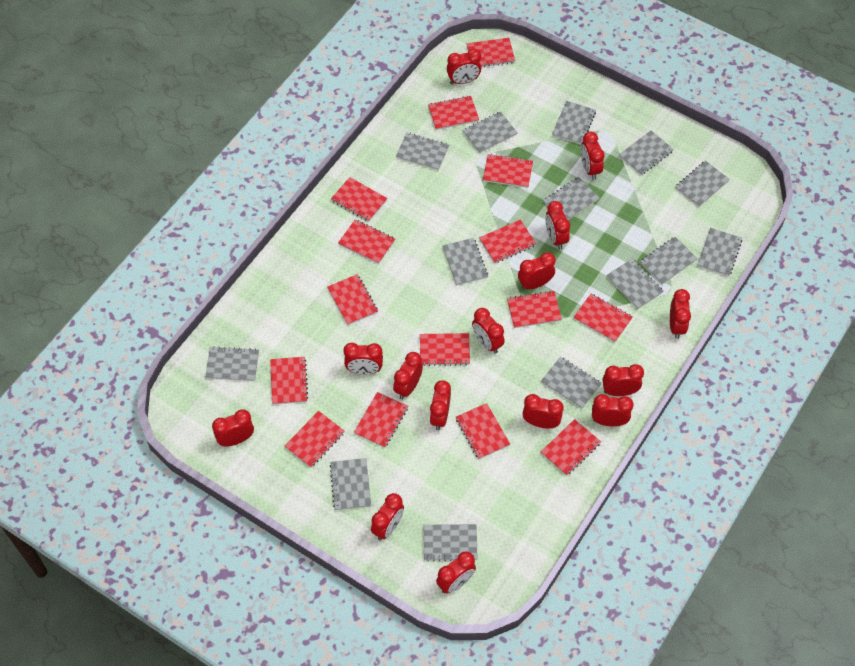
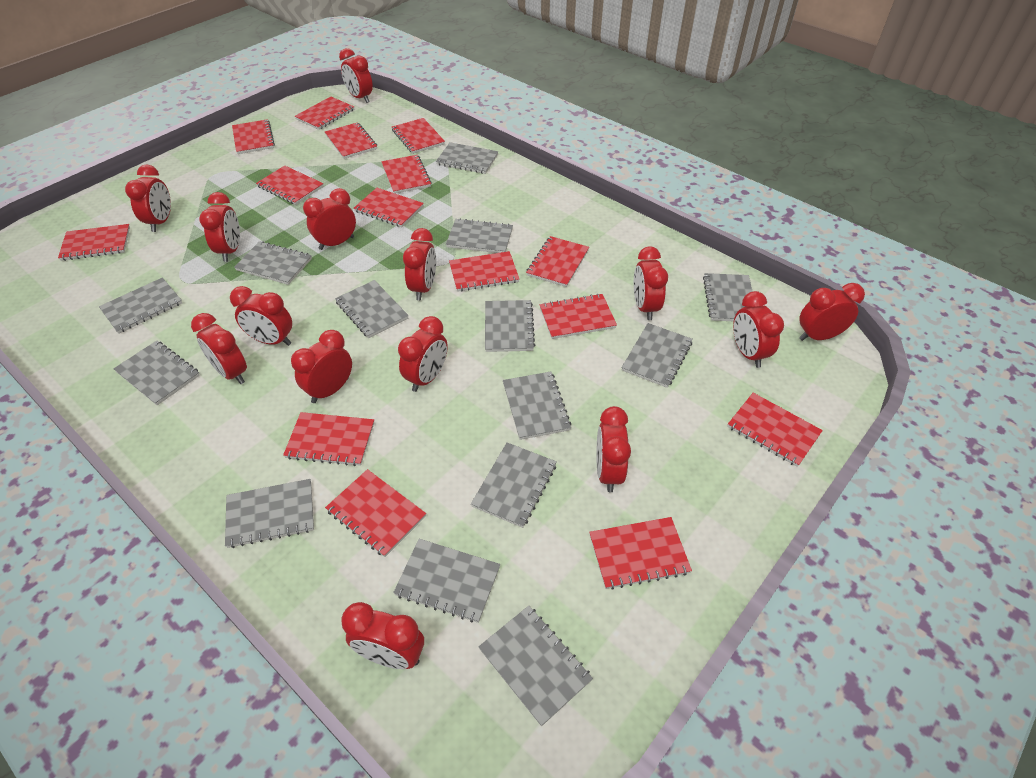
red clock: 15 -> 14

